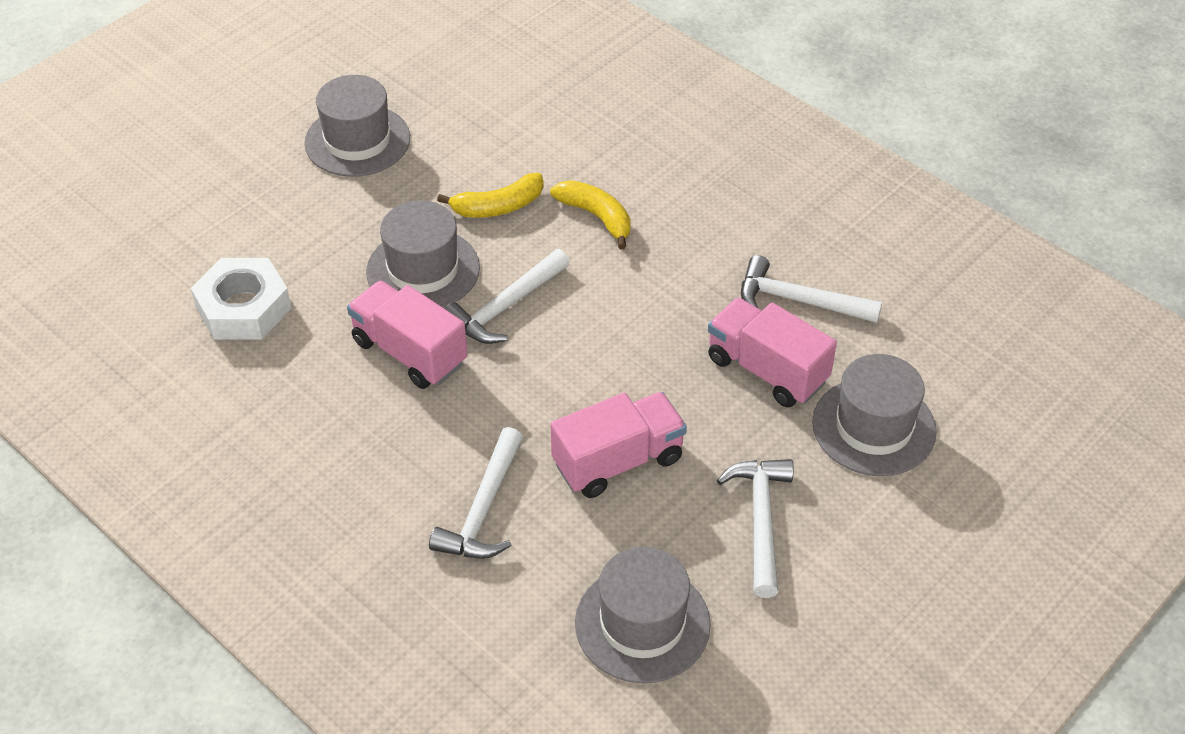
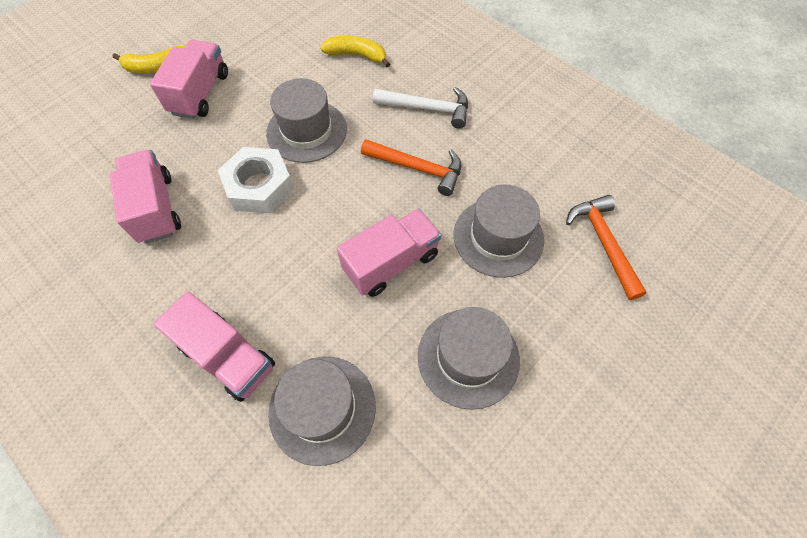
orange hammer: 0 -> 2
pink truck: 3 -> 4
white hammer: 4 -> 1

